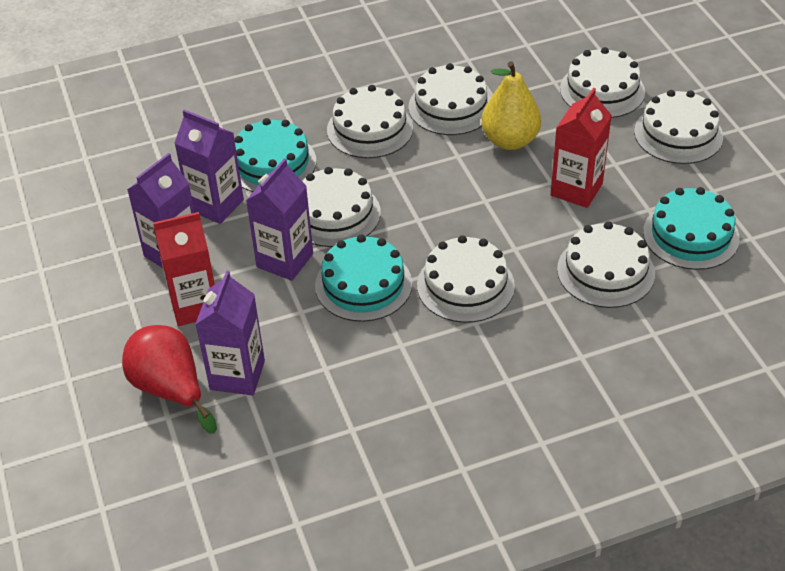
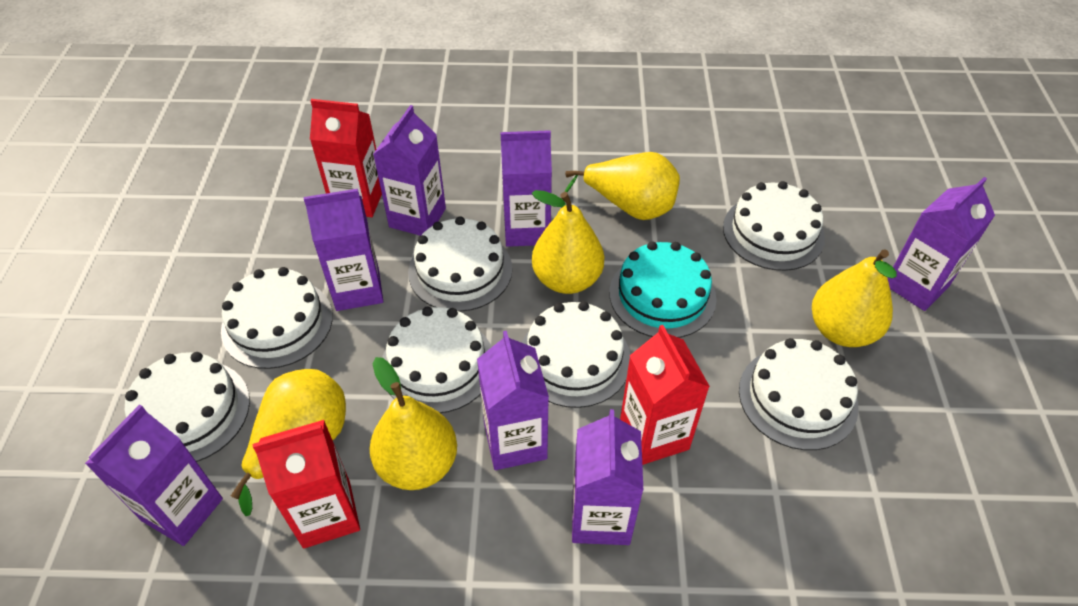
purple carton: 4 -> 7
red carton: 2 -> 3
red pear: 1 -> 0
turquoise cake: 3 -> 1
yellow pear: 1 -> 5

